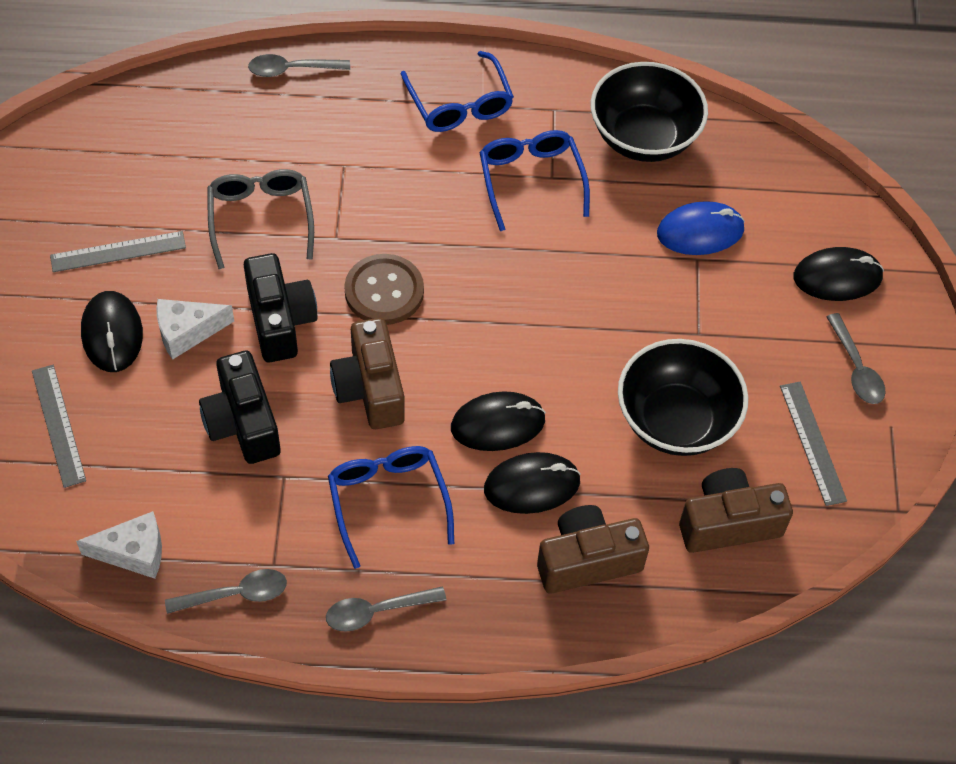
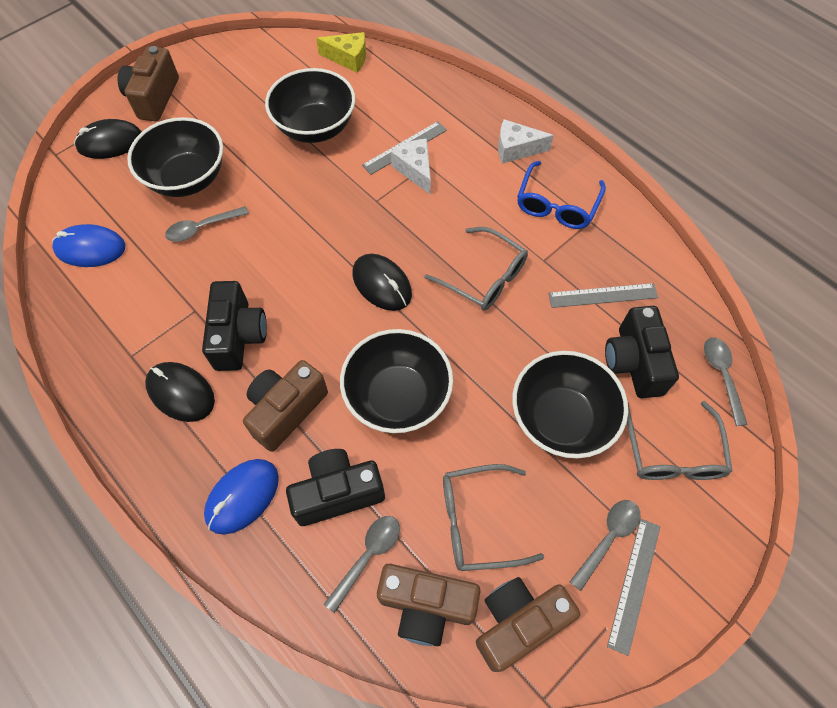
black bowl: 2 -> 4
black camera: 2 -> 3
black mouse: 4 -> 3
blue glasses: 3 -> 1
blue mouse: 1 -> 2
brown button: 1 -> 0
brown camera: 3 -> 4
grey glasses: 1 -> 3
yellow cheese: 0 -> 1

